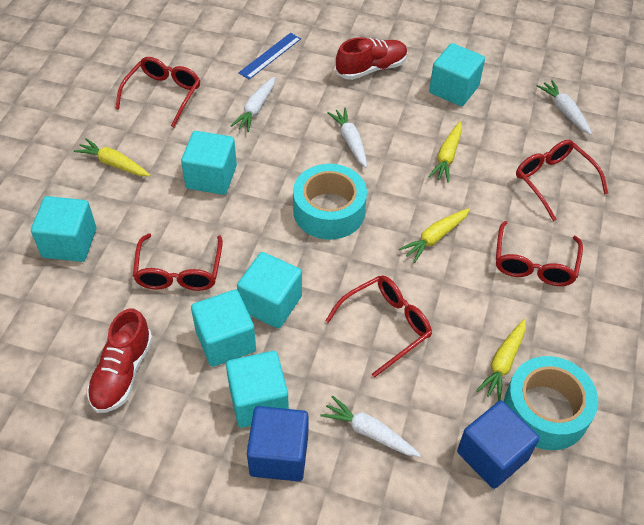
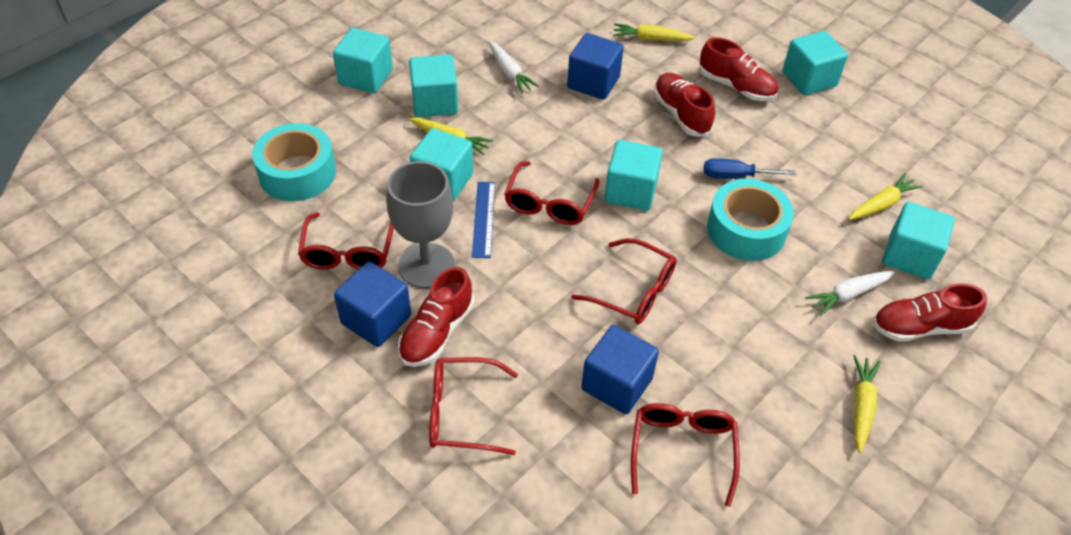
blue cube: 2 -> 3
blue screwdriver: 0 -> 1
grey goblet: 0 -> 1
red shoe: 2 -> 4
white carrot: 4 -> 2

